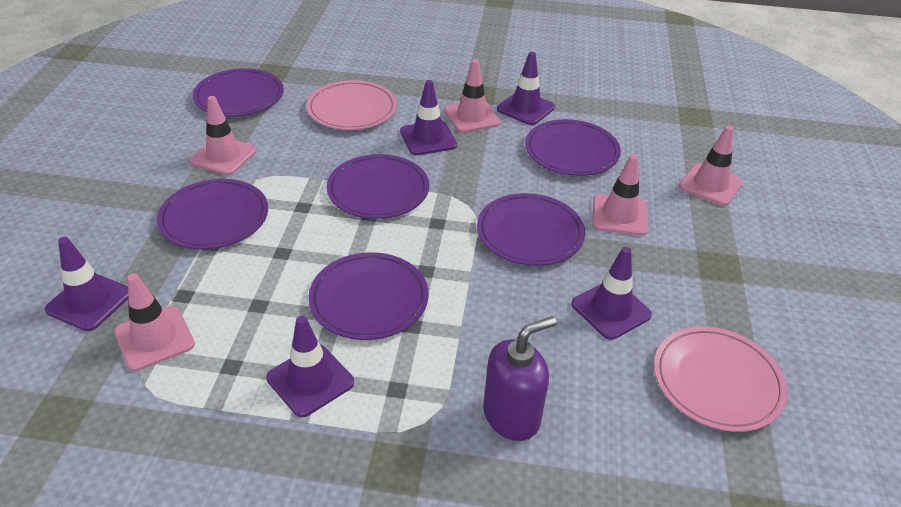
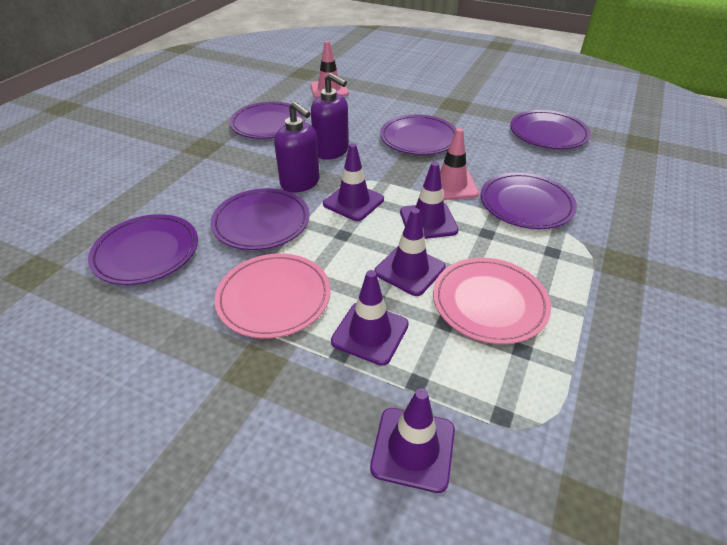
pink traffic cone: 5 -> 2
purple soap dispenser: 1 -> 2

